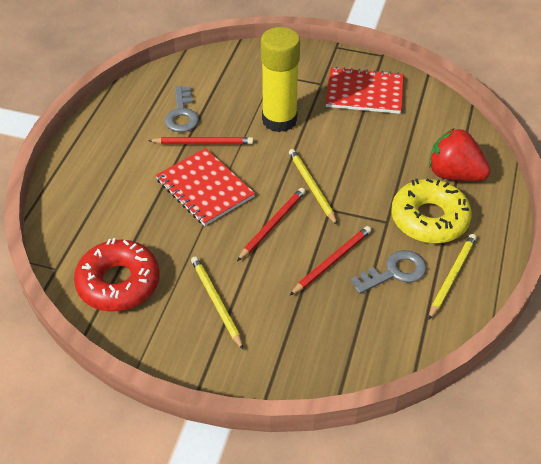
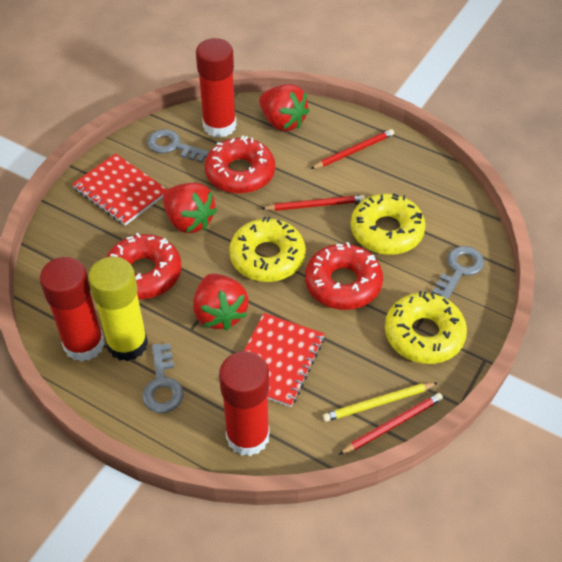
grey key: 2 -> 3
red donut: 1 -> 3
red glue stick: 0 -> 3
red strawberry: 1 -> 3
yellow donut: 1 -> 3
yellow pencil: 3 -> 1

